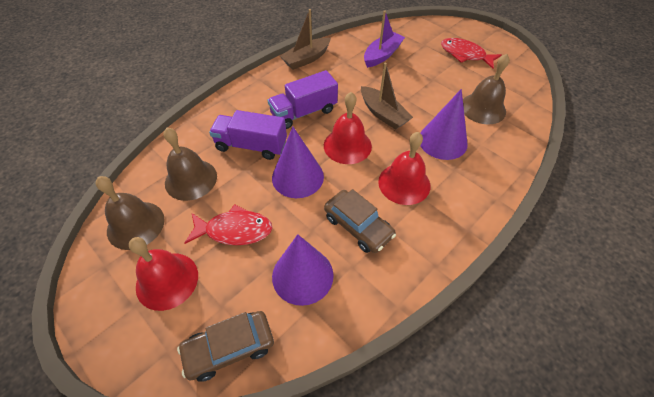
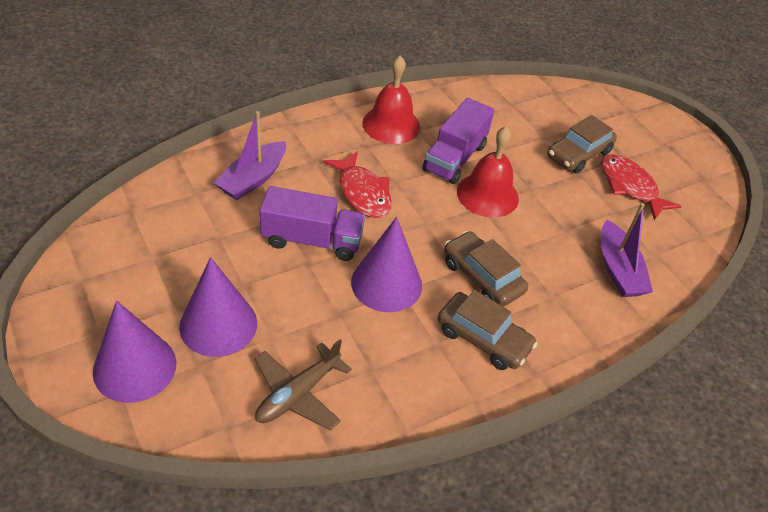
brown bell: 3 -> 0
brown boat: 2 -> 0
brown car: 2 -> 3
brown plane: 0 -> 1
purple boat: 1 -> 2
red bell: 3 -> 2

